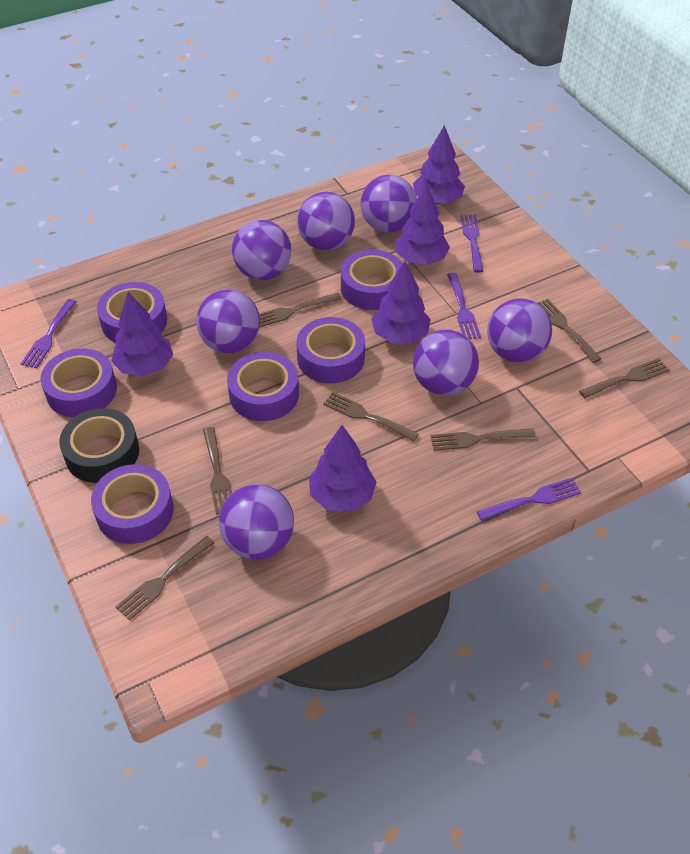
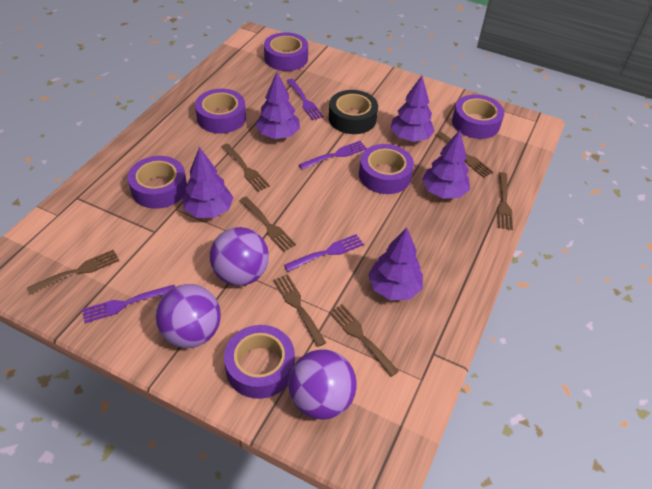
purple ball: 7 -> 3

